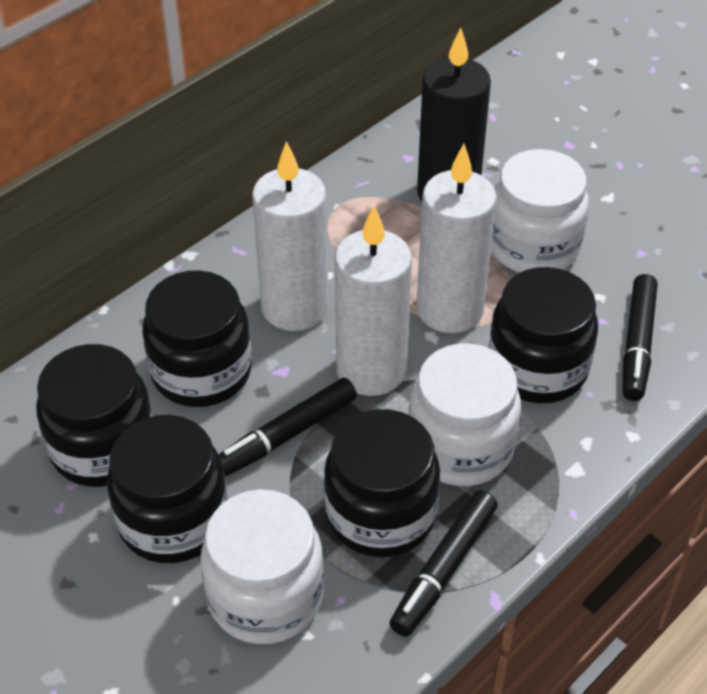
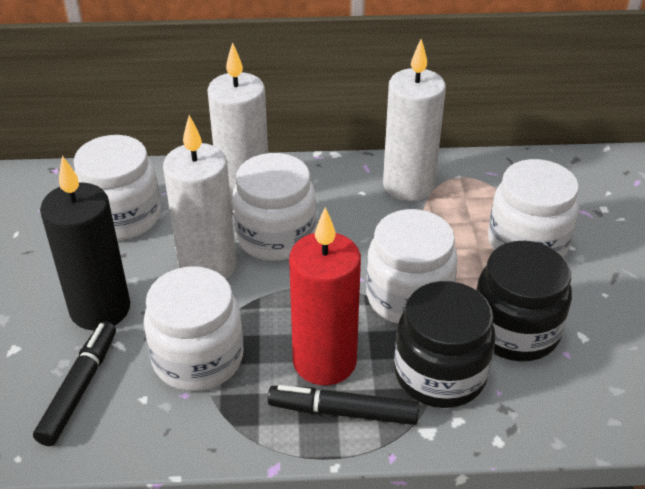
black jar: 5 -> 2
black marker: 3 -> 2
red candle: 0 -> 1
white jar: 3 -> 5

